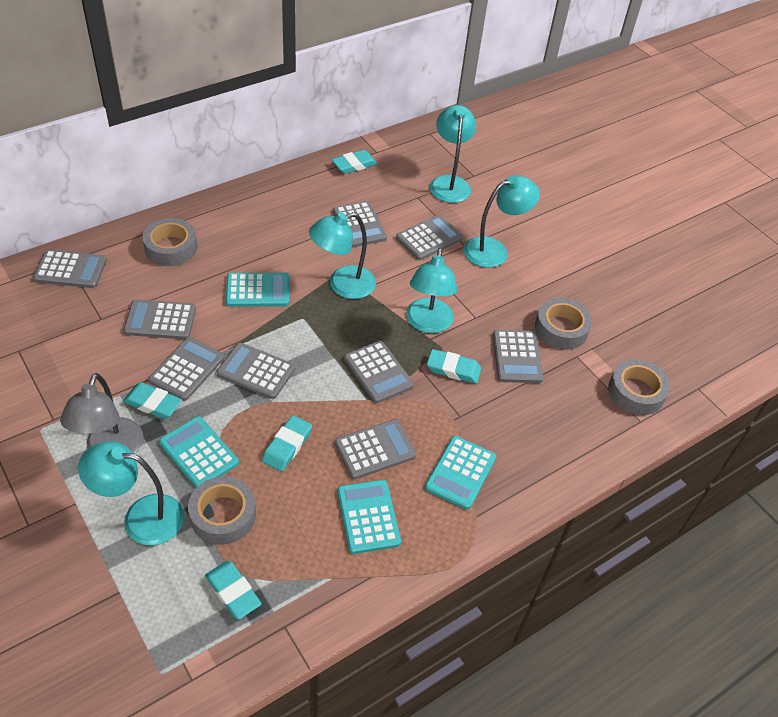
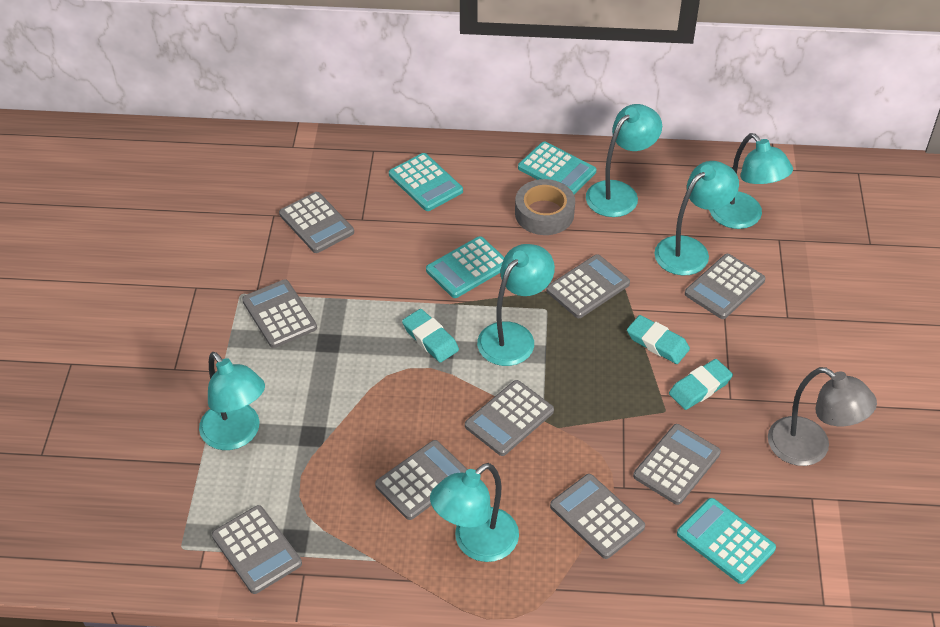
grey tape: 4 -> 1
turquoise eraser: 5 -> 3
turquoise lamp: 5 -> 6

